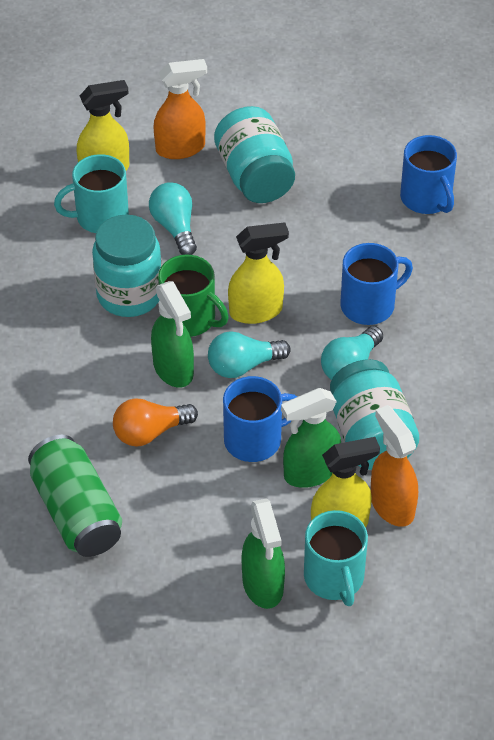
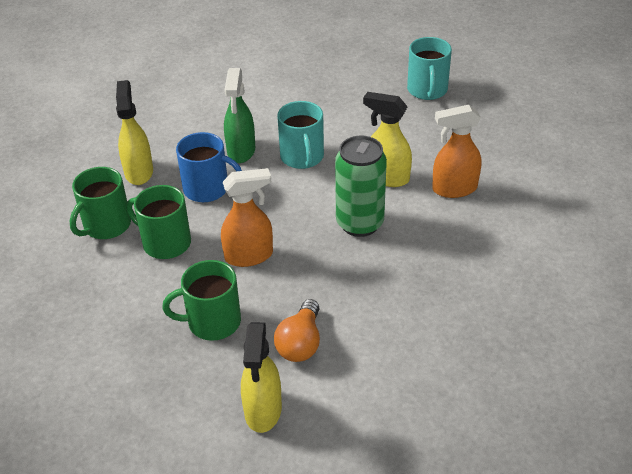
blue mug: 3 -> 1
green mug: 1 -> 3
green spray bottle: 3 -> 1
turquoise jar: 3 -> 0
turquoise light bulb: 3 -> 0

